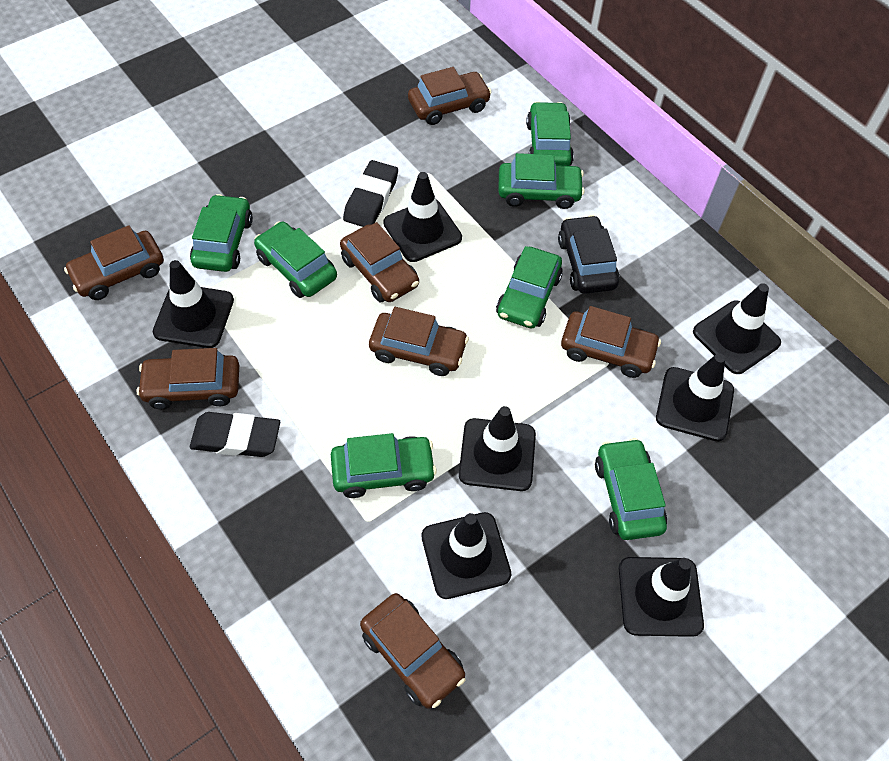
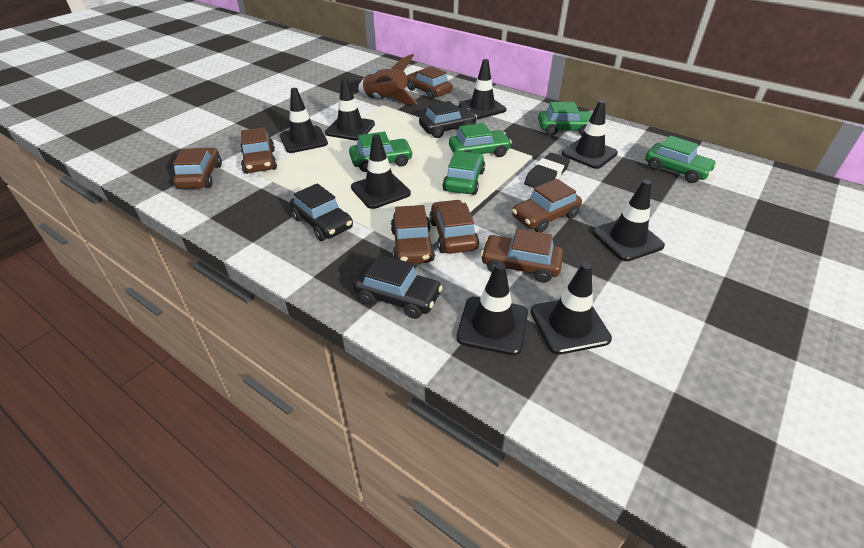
black car: 1 -> 3
black eraser: 2 -> 1
black traffic cone: 7 -> 8
brown rocket: 0 -> 1
green car: 7 -> 5

